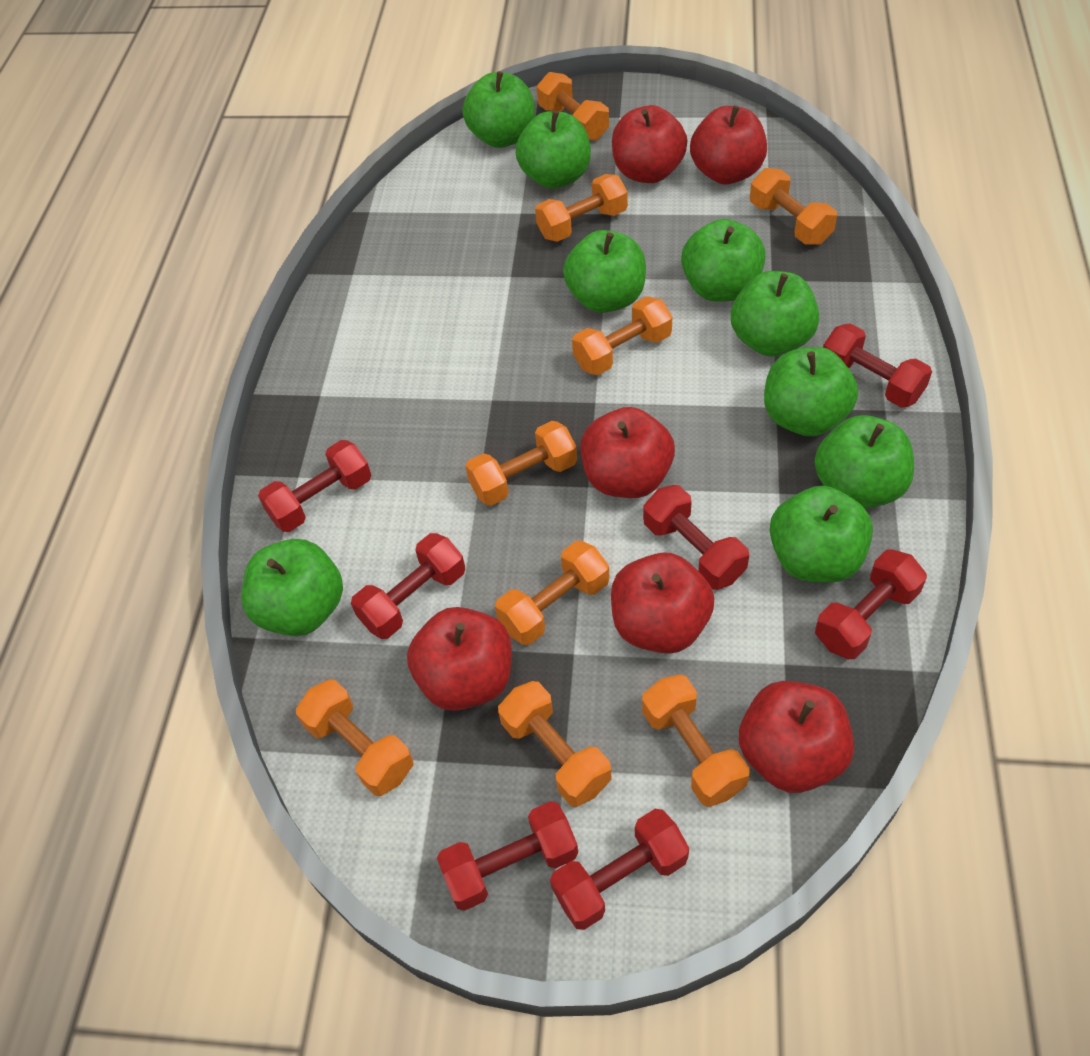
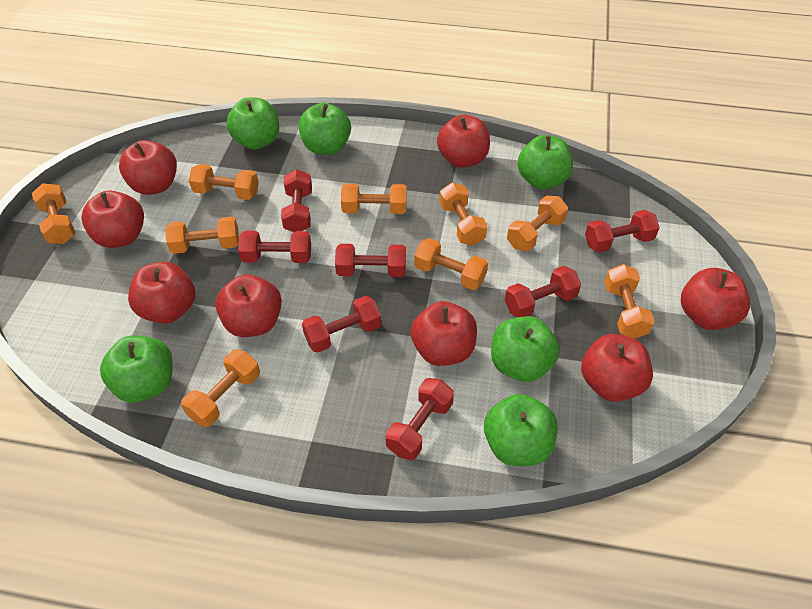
green apple: 9 -> 6
red apple: 6 -> 8

